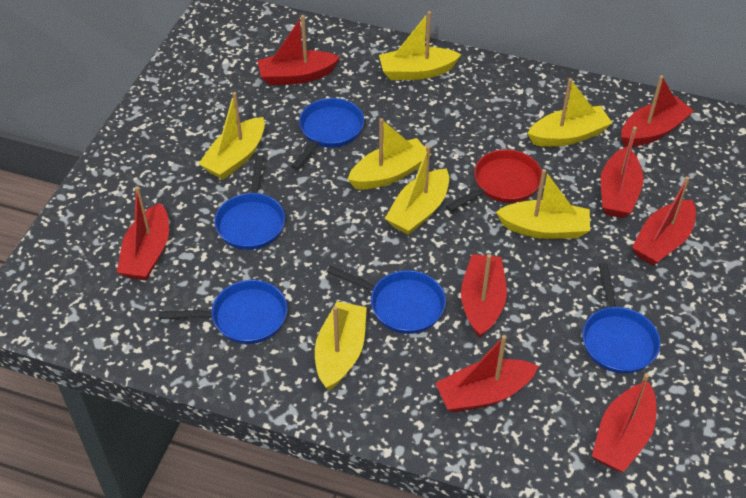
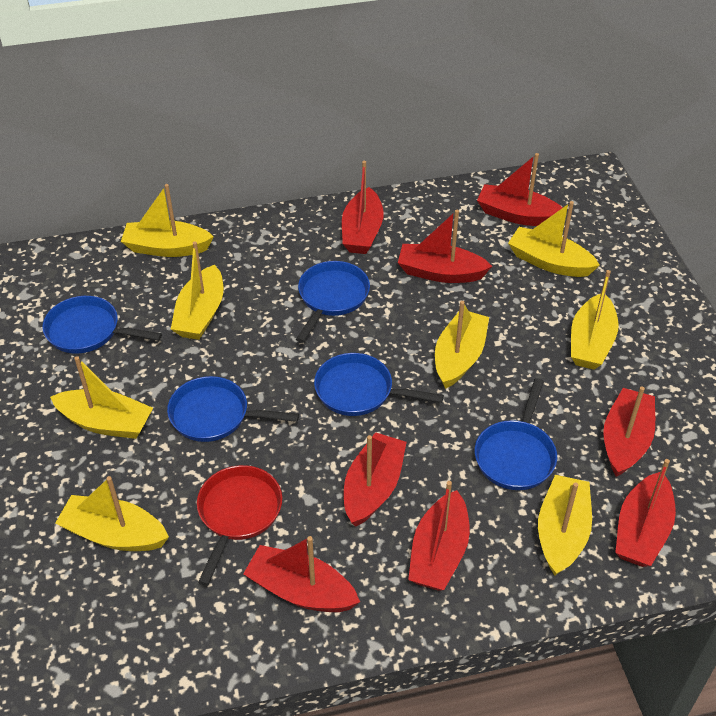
yellow boat: 7 -> 8

